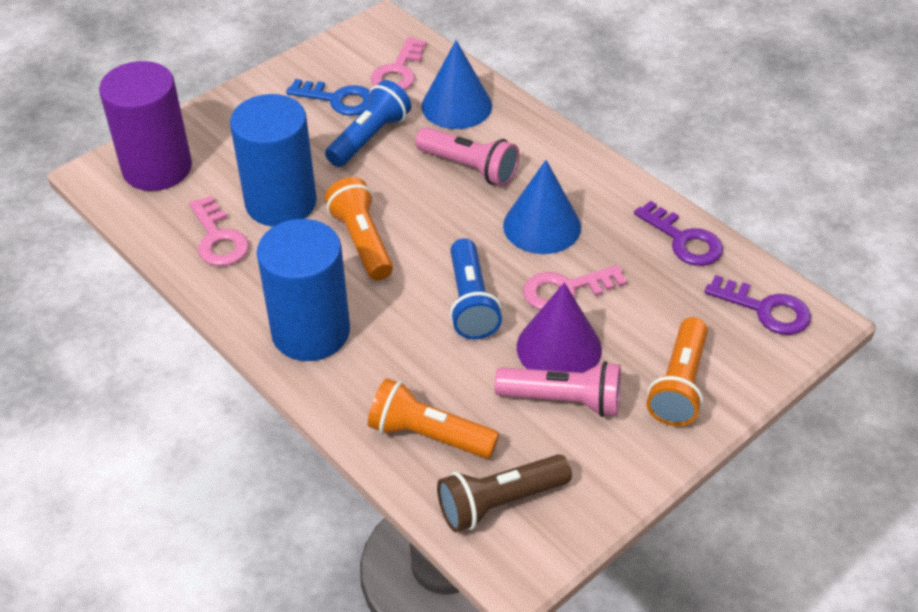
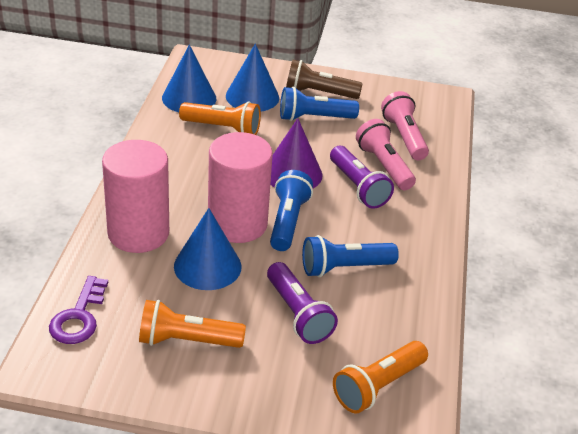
blue cone: 2 -> 3
blue cylinder: 2 -> 0
blue flashlight: 2 -> 3
blue key: 1 -> 0
pink cylinder: 0 -> 2
pink key: 3 -> 0
purple cylinder: 1 -> 0
purple flashlight: 0 -> 2
purple key: 2 -> 1

